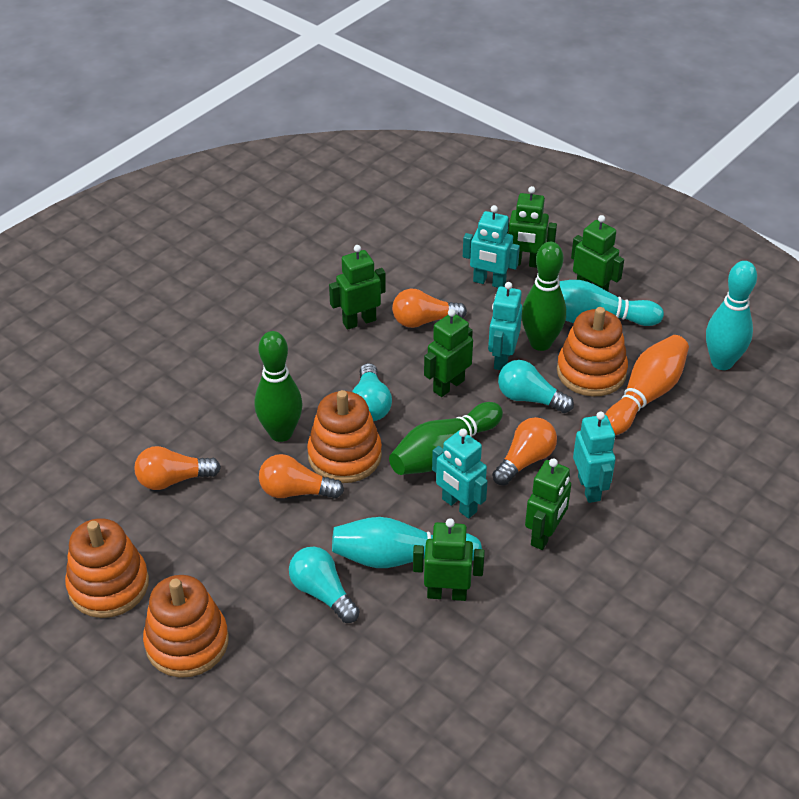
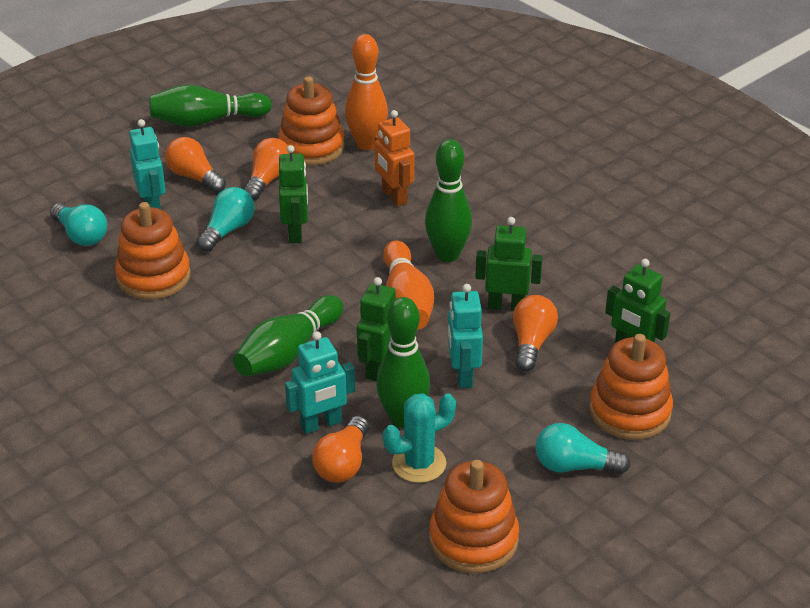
green bowling pin: 3 -> 4
green robot: 6 -> 4
orange bowling pin: 1 -> 2
orange robot: 0 -> 1
turquoise bowling pin: 3 -> 0
turquoise cactus: 0 -> 1
turquoise robot: 4 -> 3

